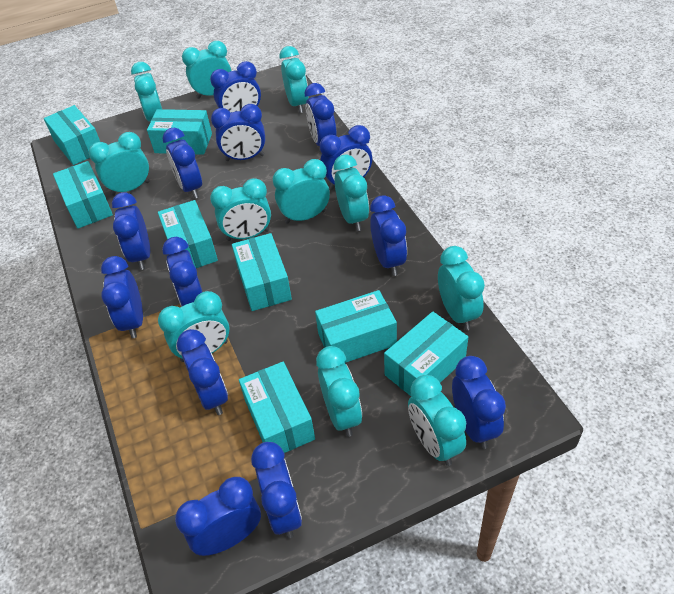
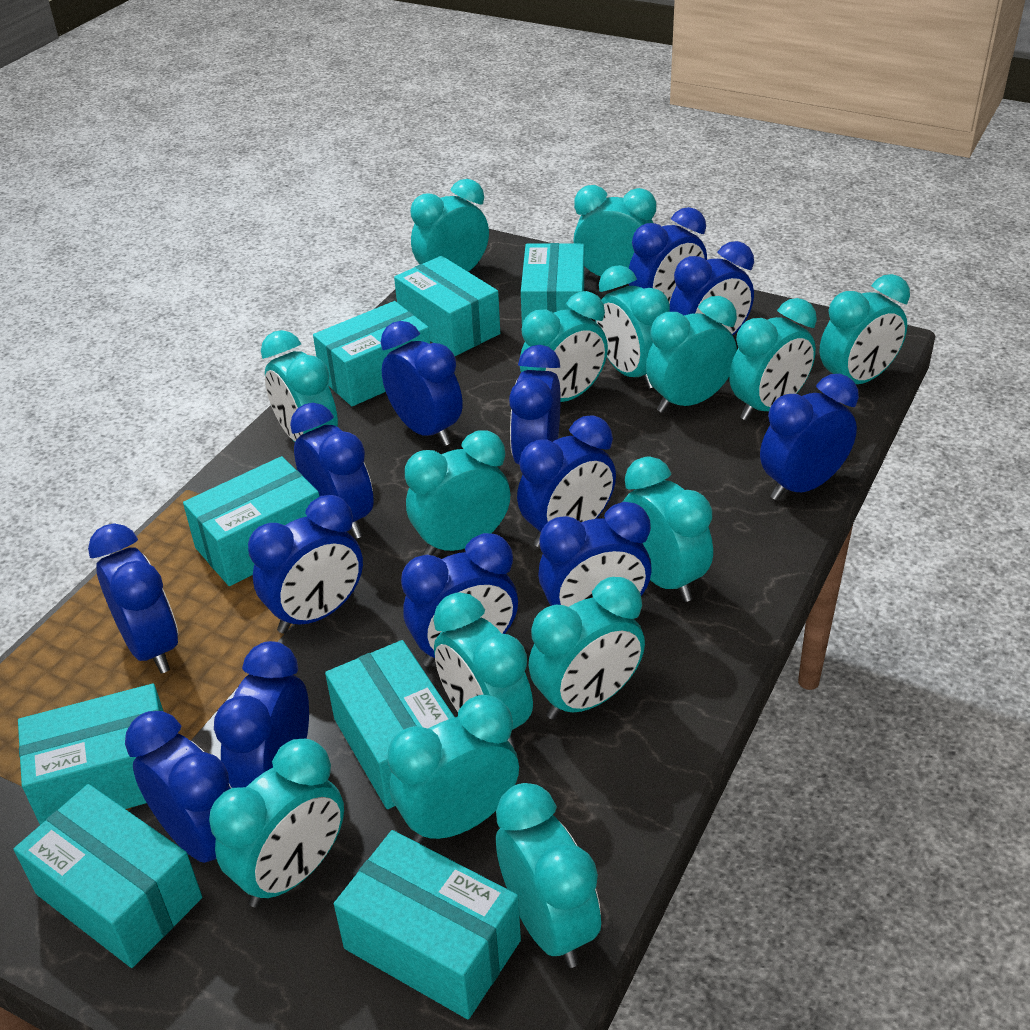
turquoise clock: 11 -> 15

